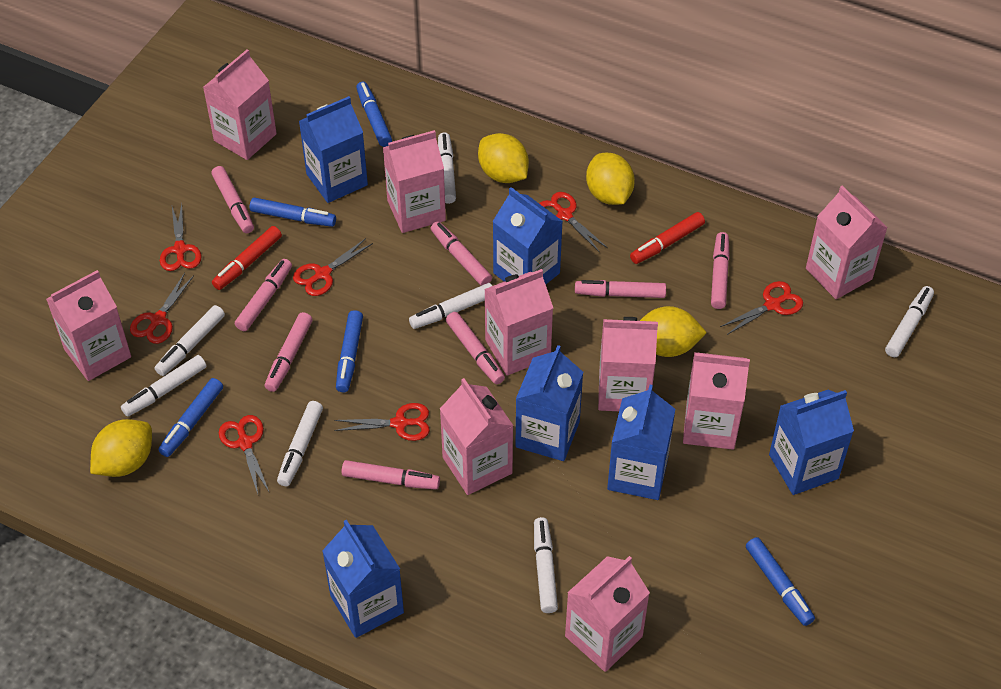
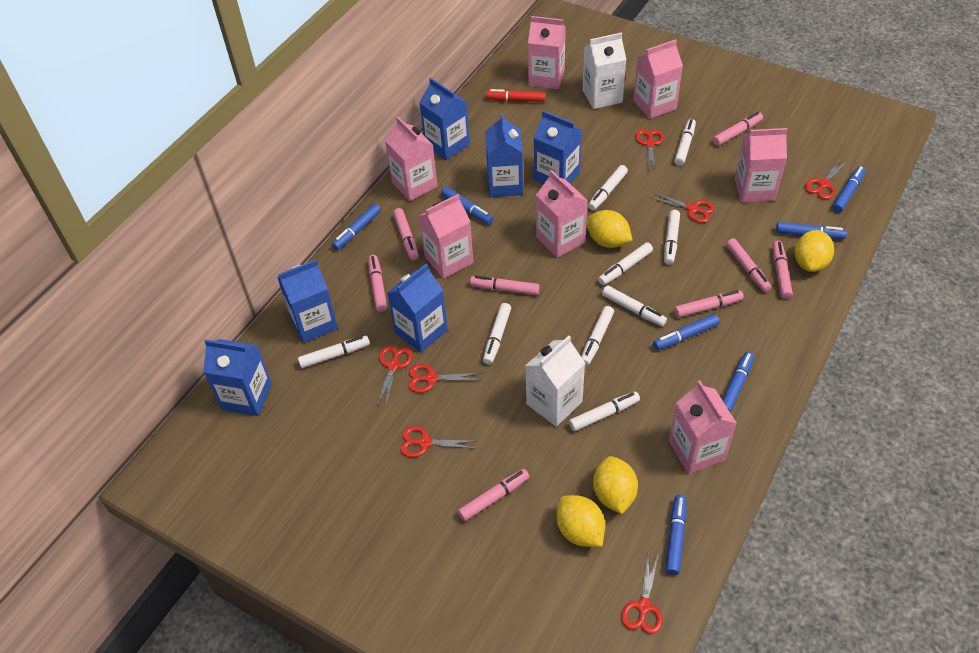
blue marker: 5 -> 7
pink carton: 9 -> 7
red marker: 2 -> 1
white carton: 0 -> 2
white marker: 7 -> 9

